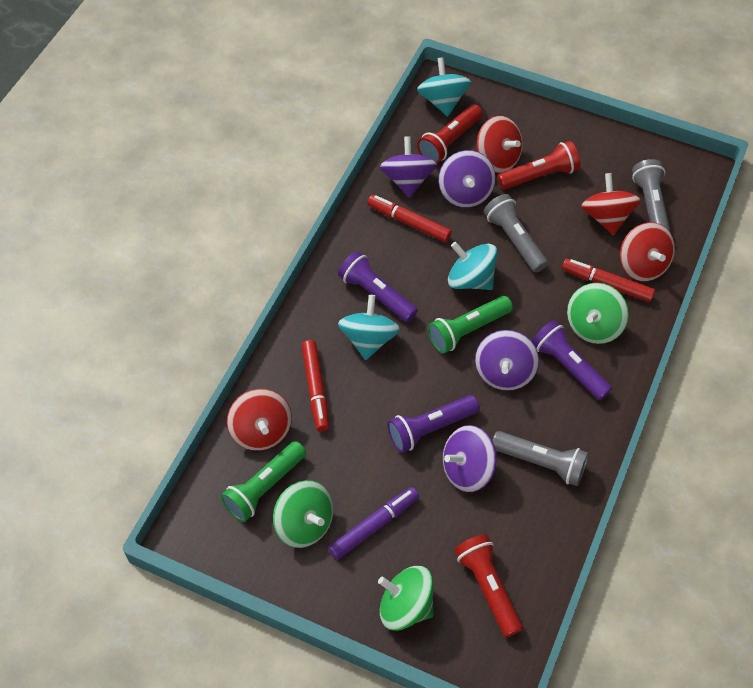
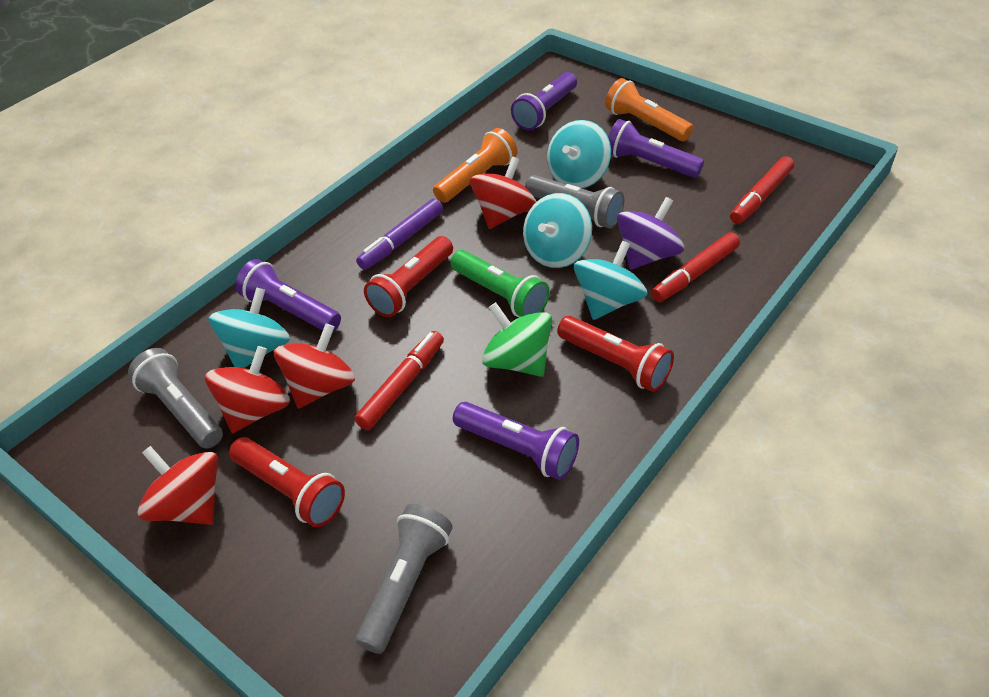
green flashlight: 2 -> 1
green spinning top: 3 -> 1
orange flashlight: 0 -> 2
purple flashlight: 3 -> 4
purple spinning top: 4 -> 1
turquoise spinning top: 3 -> 4

